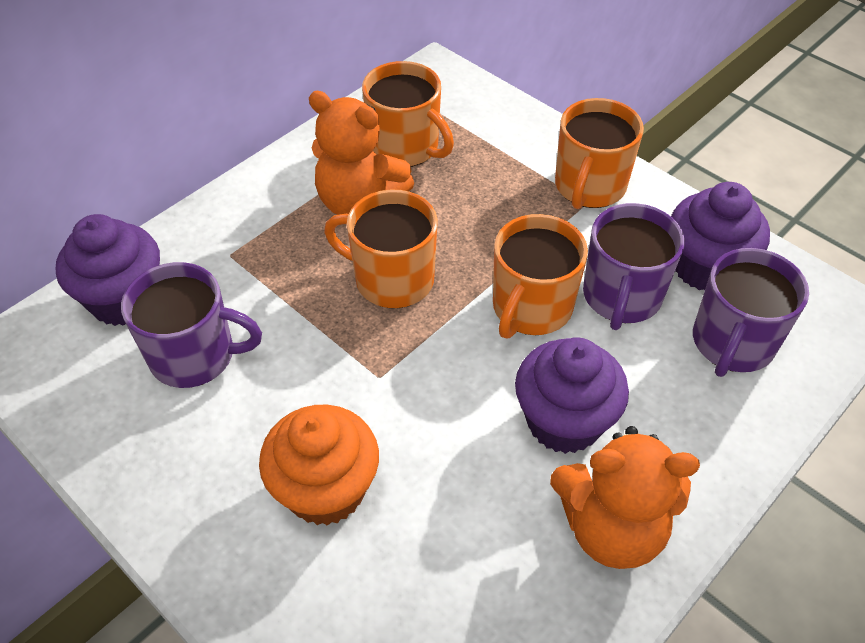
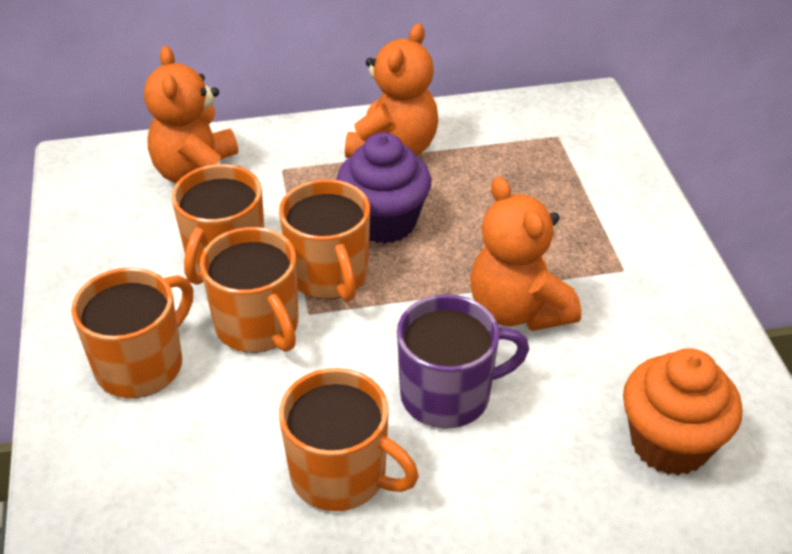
orange mug: 4 -> 5
orange teddy bear: 2 -> 3
purple cupcake: 3 -> 1
purple mug: 3 -> 1

